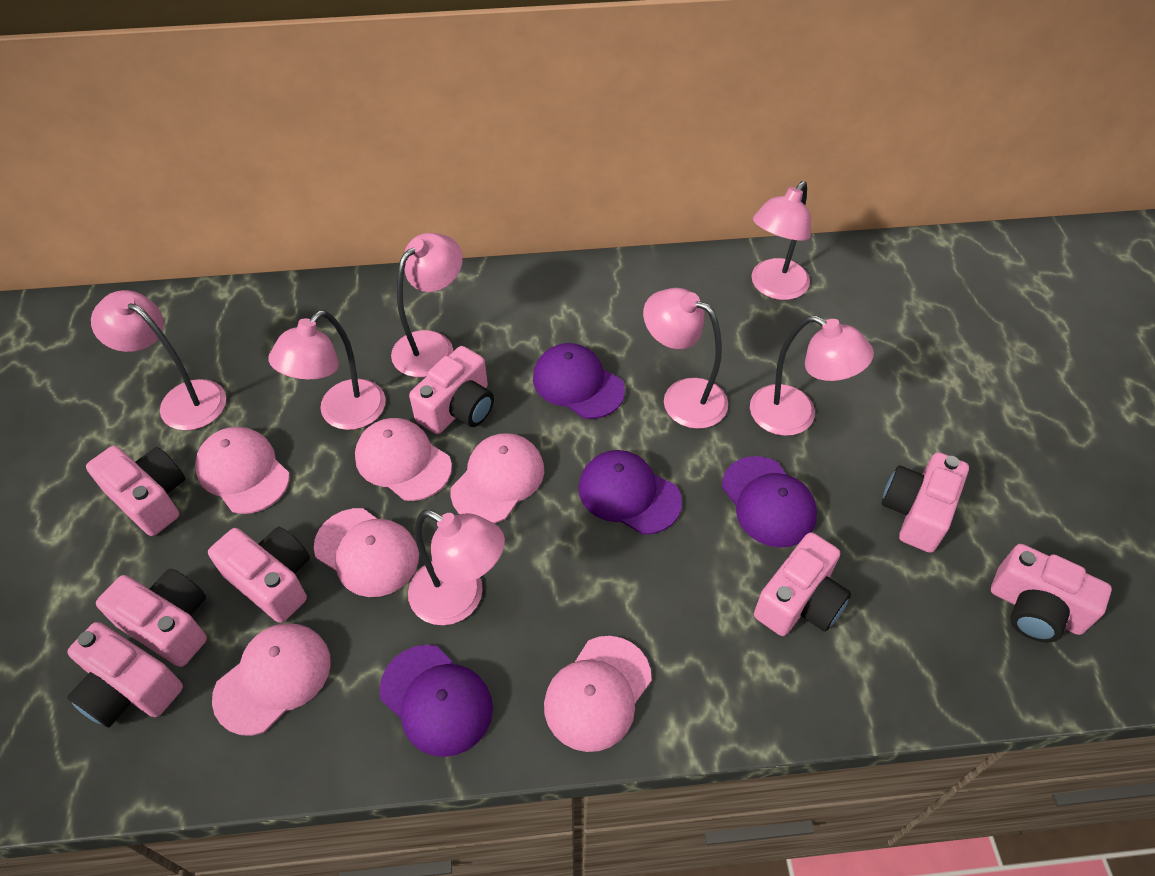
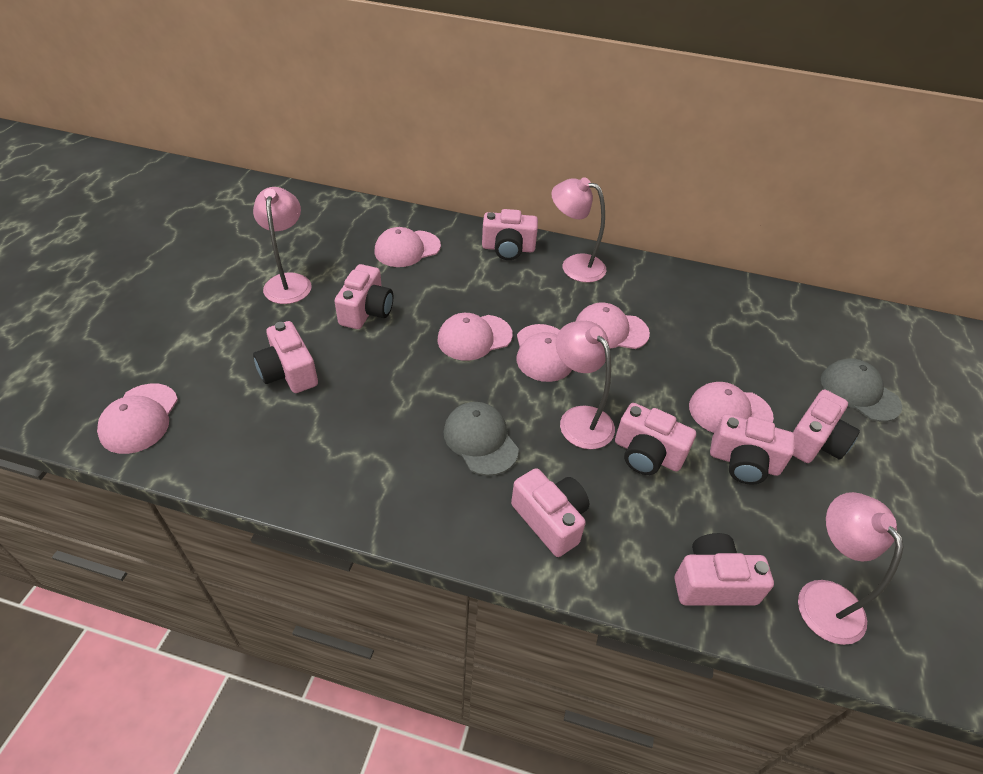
grey cap: 0 -> 2
pink lamp: 7 -> 4
purple cap: 4 -> 0

